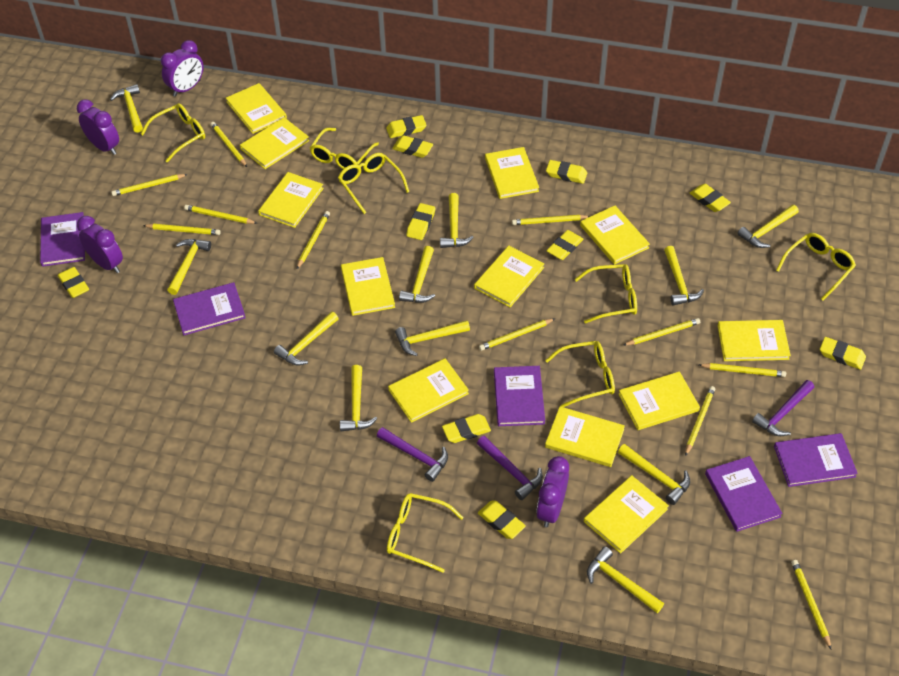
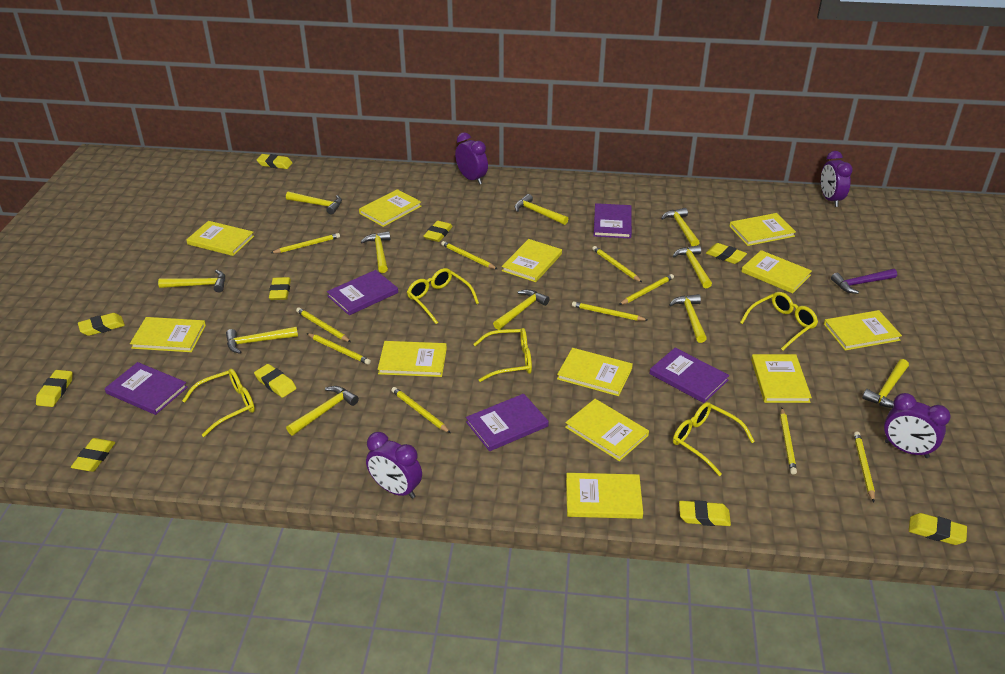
purple hammer: 3 -> 1
yellow glasses: 7 -> 5
yellow pencil: 11 -> 10

